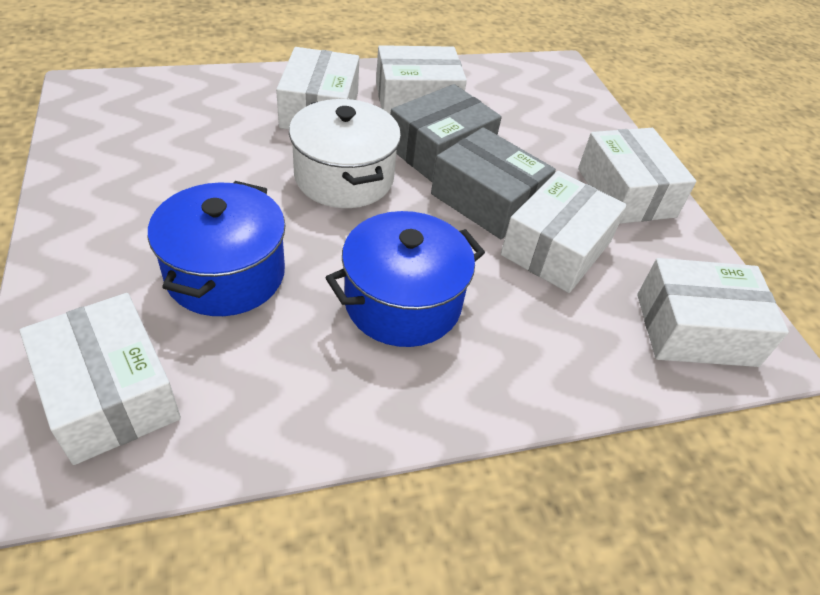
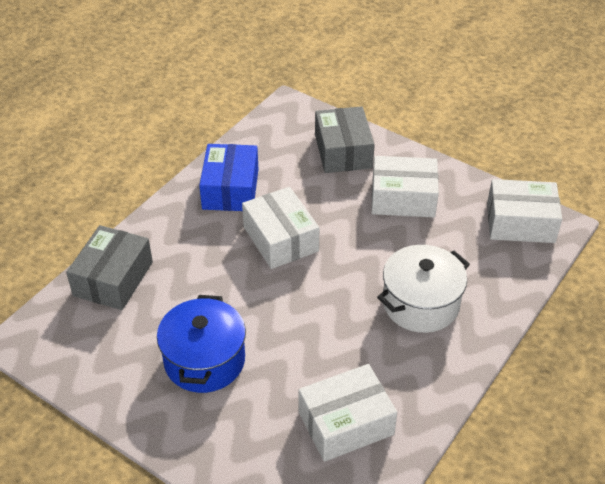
blue box: 0 -> 1
blue pot: 2 -> 1
white box: 6 -> 4

